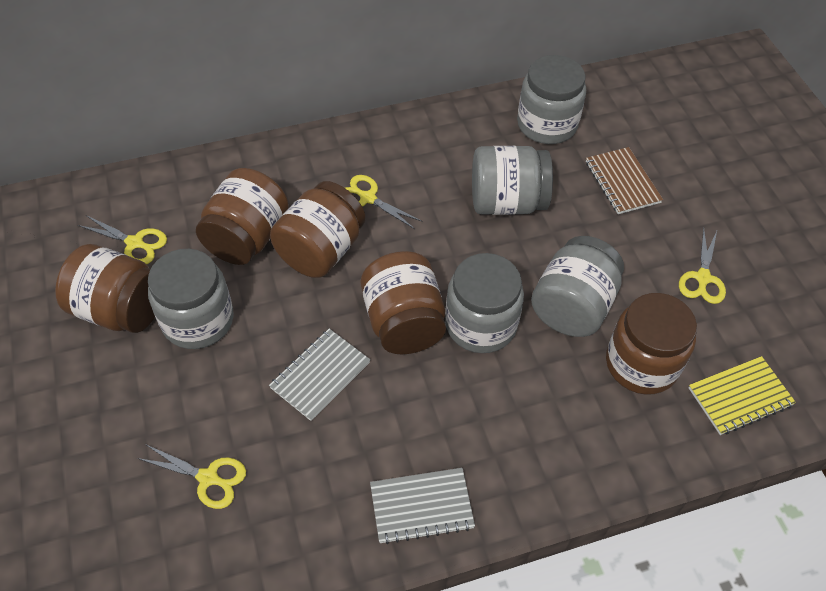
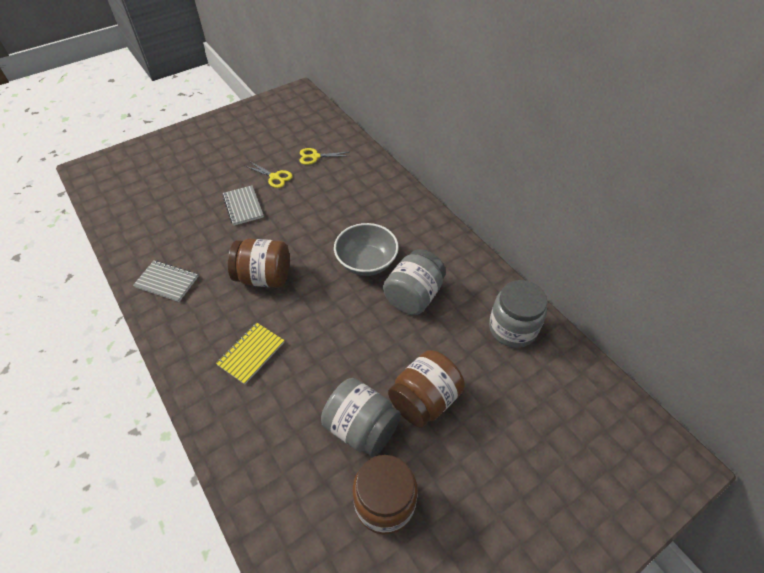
brown jar: 5 -> 3
brown notebook: 1 -> 0
grey bowl: 0 -> 1
grey jar: 5 -> 3
yellow scissors: 4 -> 2

